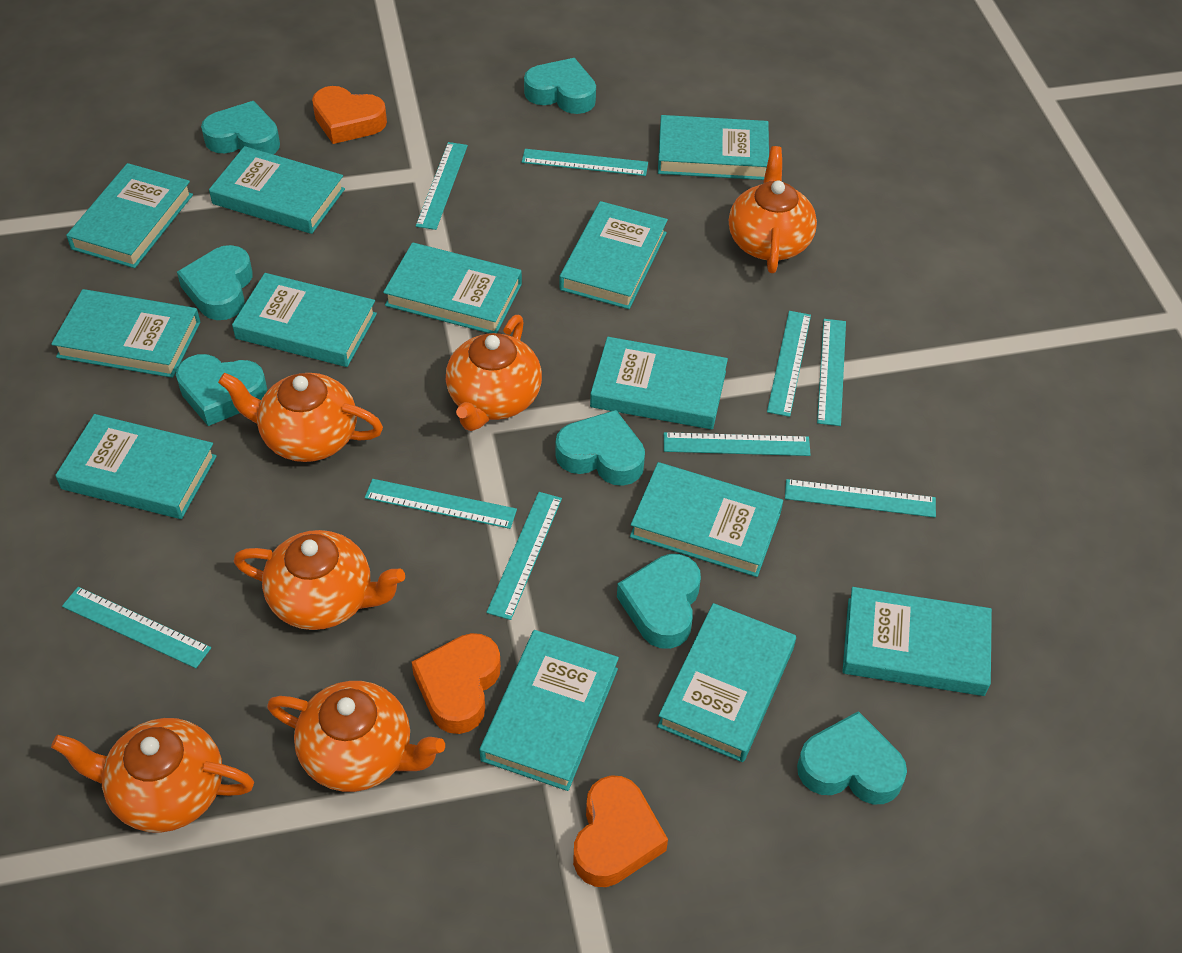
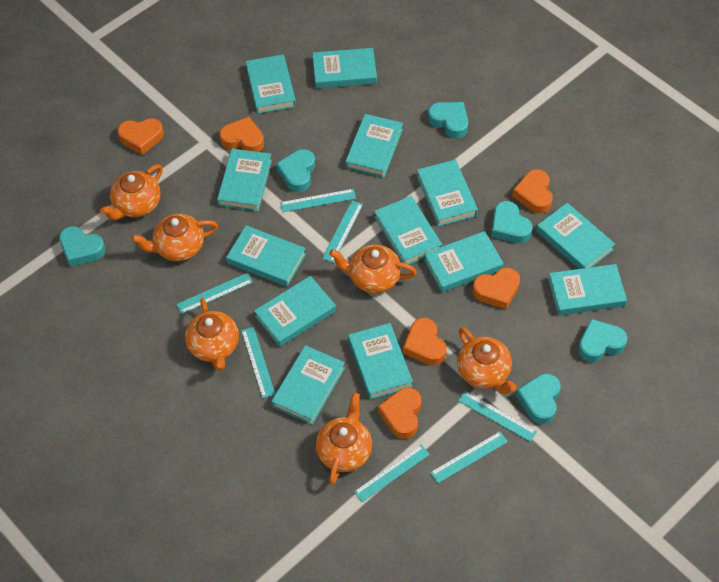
orange heart: 3 -> 6
turquoise heart: 7 -> 6
turquoise ruler: 9 -> 7

